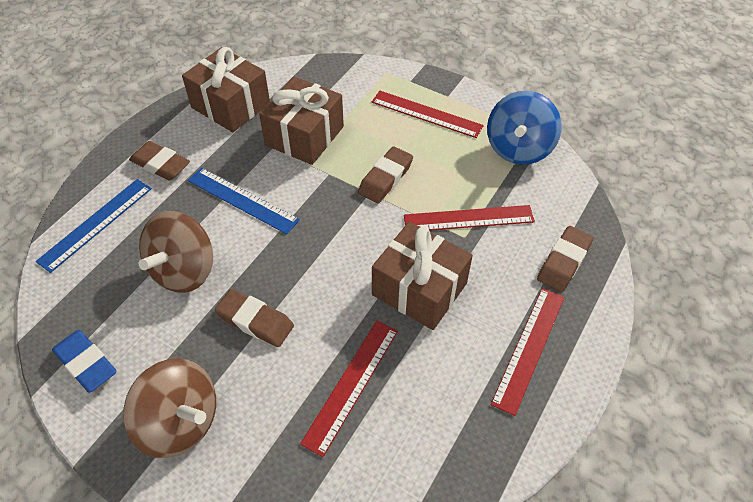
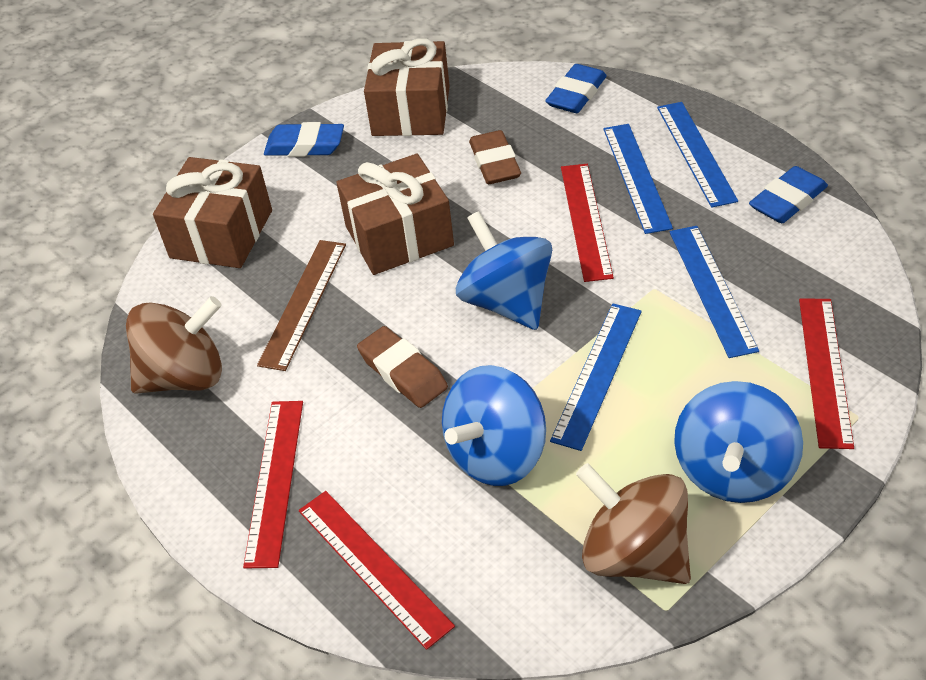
blue eraser: 1 -> 3
blue ruler: 2 -> 4
blue spinning top: 1 -> 3
brown eraser: 4 -> 2
brown ruler: 0 -> 1

